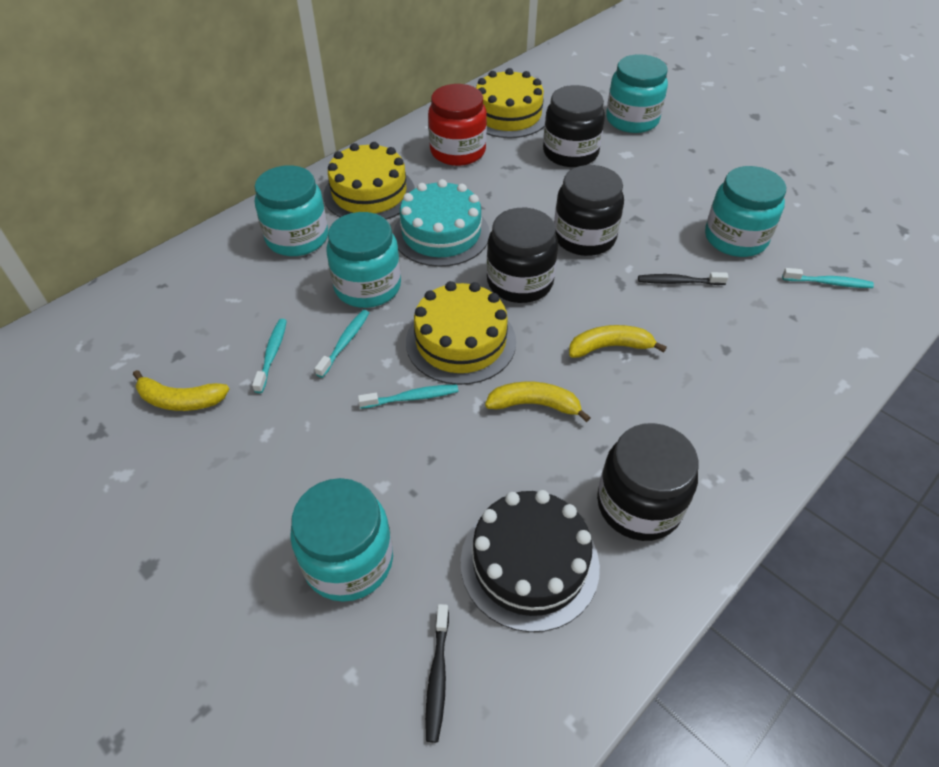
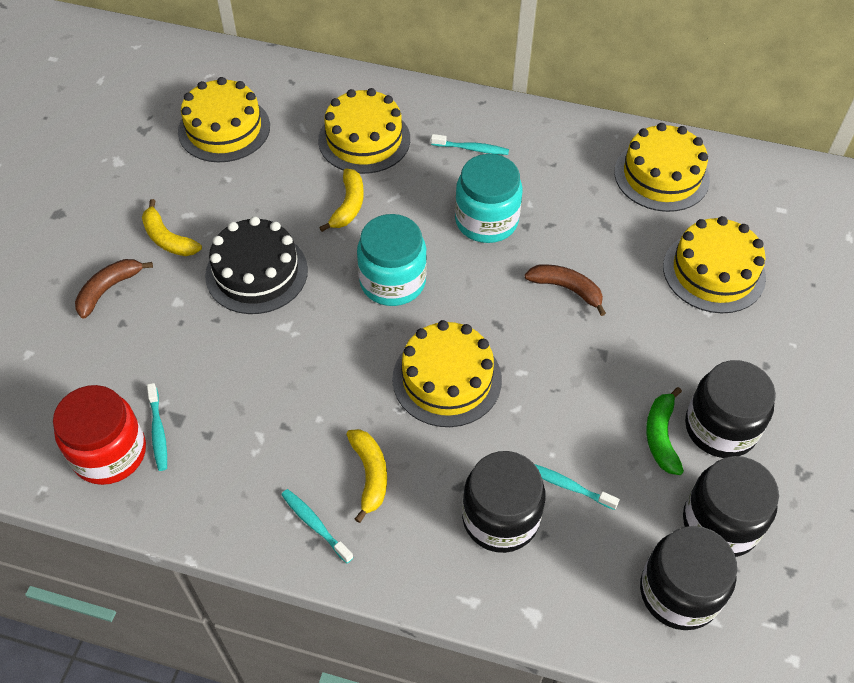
black toothbrush: 2 -> 0
brown banana: 0 -> 2
green banana: 0 -> 1
turquoise cake: 1 -> 0
turquoise jar: 5 -> 2
yellow cake: 3 -> 5

